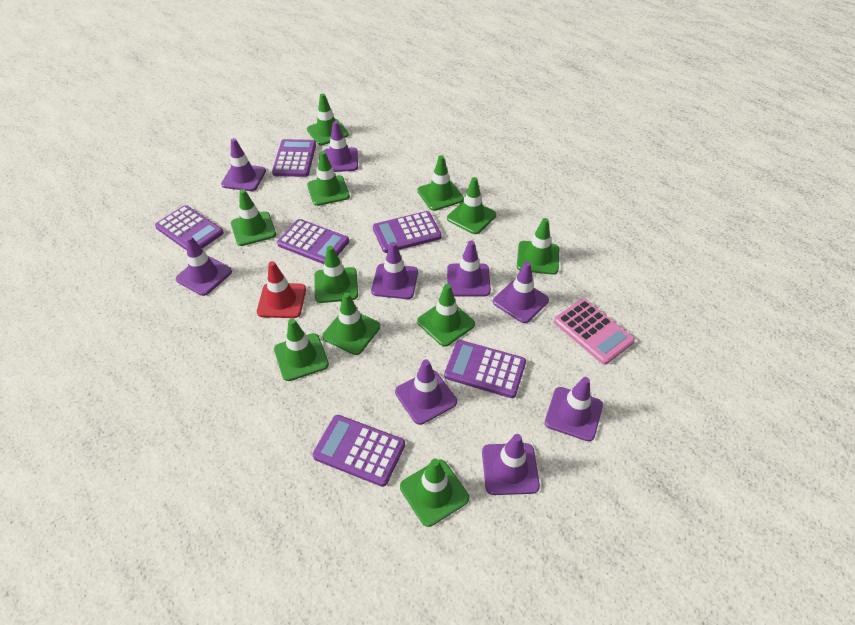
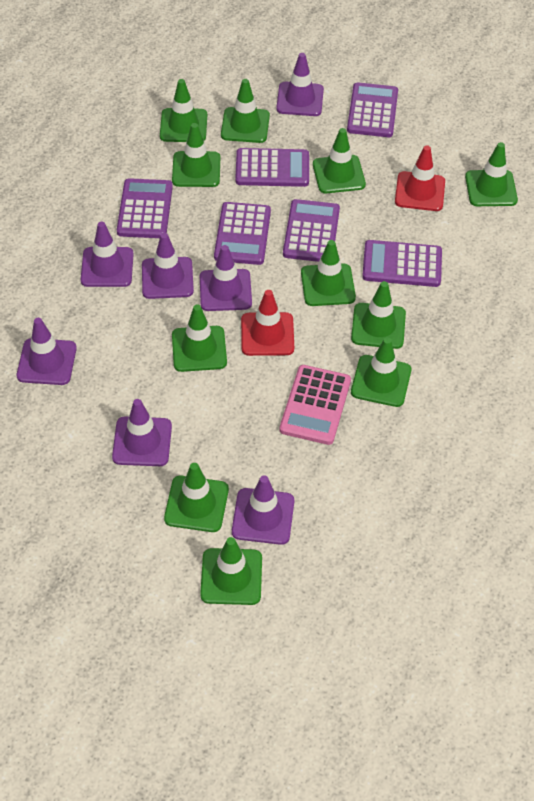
purple traffic cone: 9 -> 7
red traffic cone: 1 -> 2

